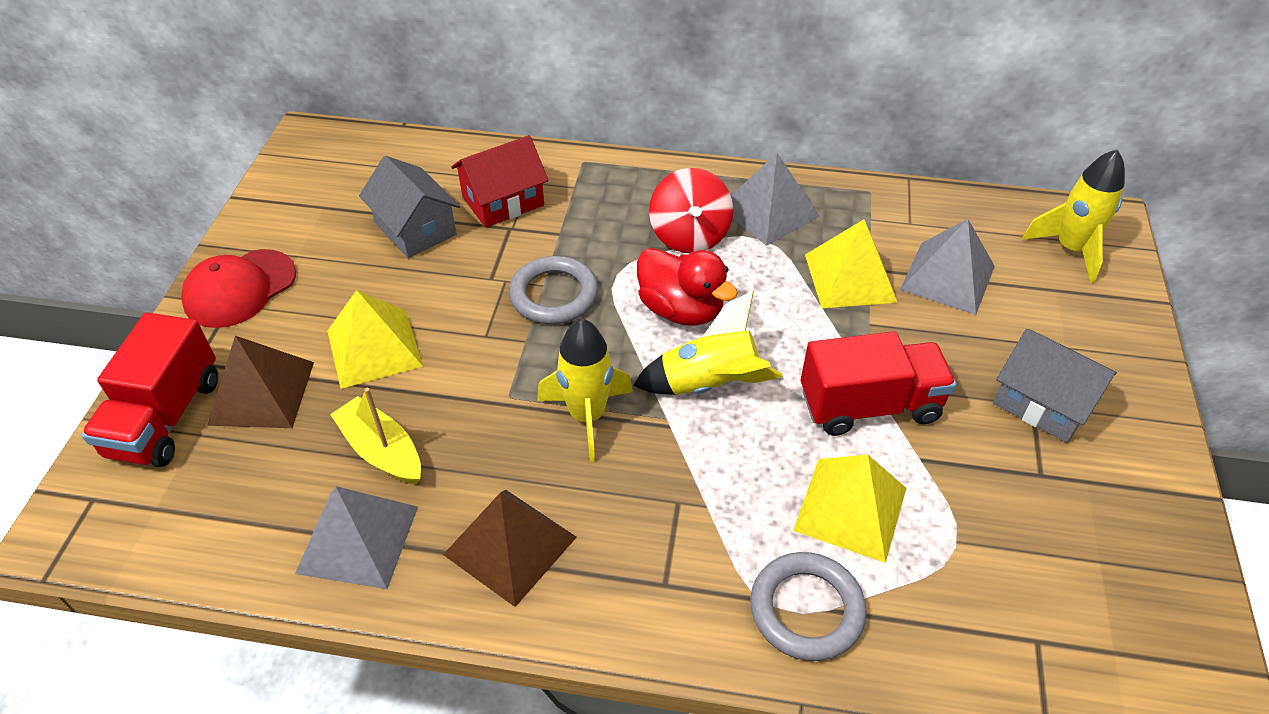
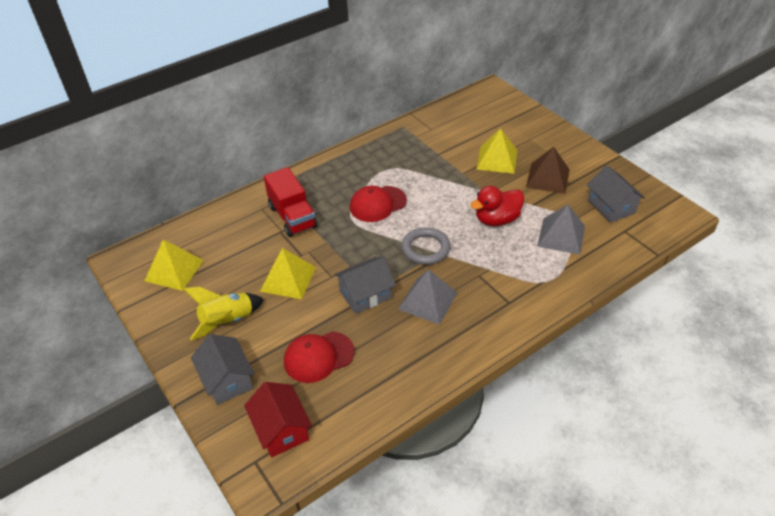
brown pyramid: 2 -> 1
grey house: 2 -> 3
grey pyramid: 3 -> 2
grey ring: 2 -> 1
red cap: 1 -> 2
red spinning top: 1 -> 0
red truck: 2 -> 1
yellow boat: 1 -> 0
yellow rocket: 3 -> 1

